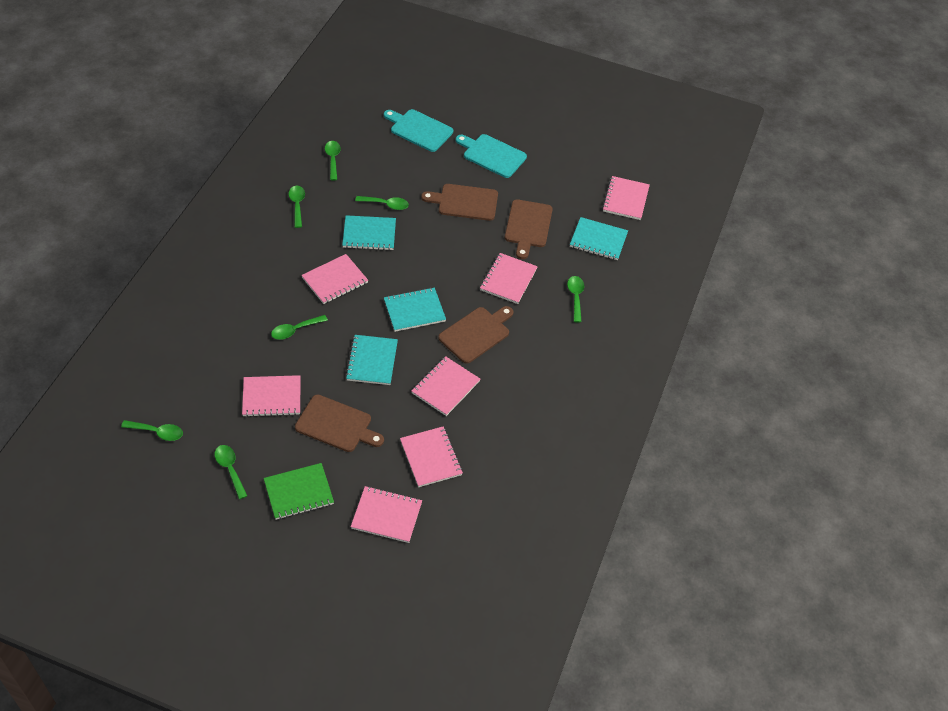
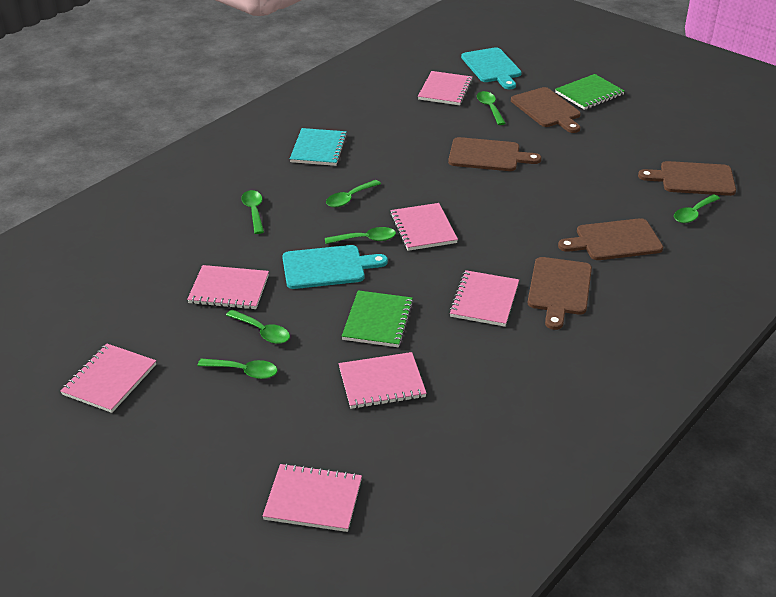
brown cutting board: 4 -> 5
green notebook: 1 -> 2
turquoise notebook: 4 -> 1

